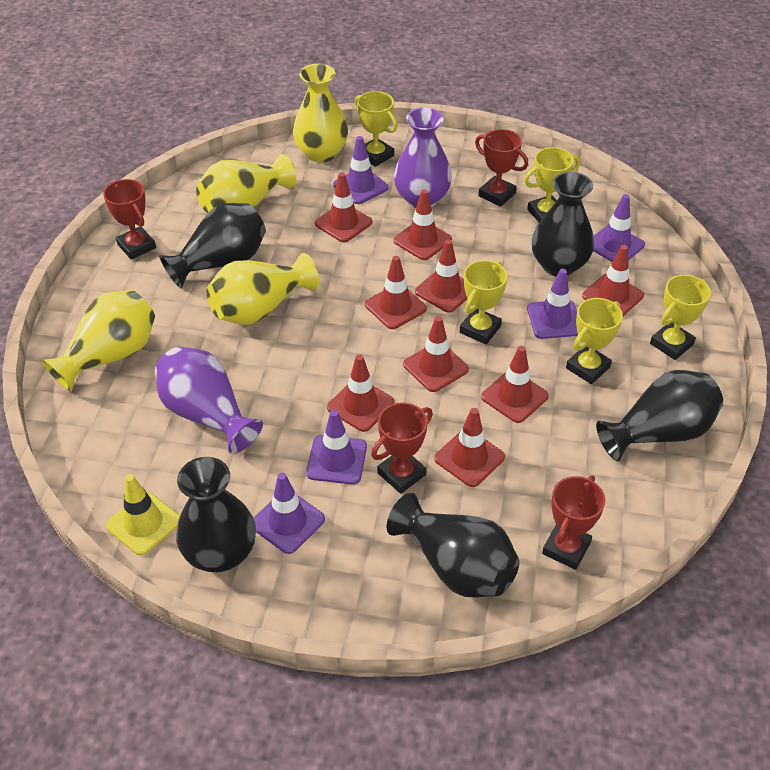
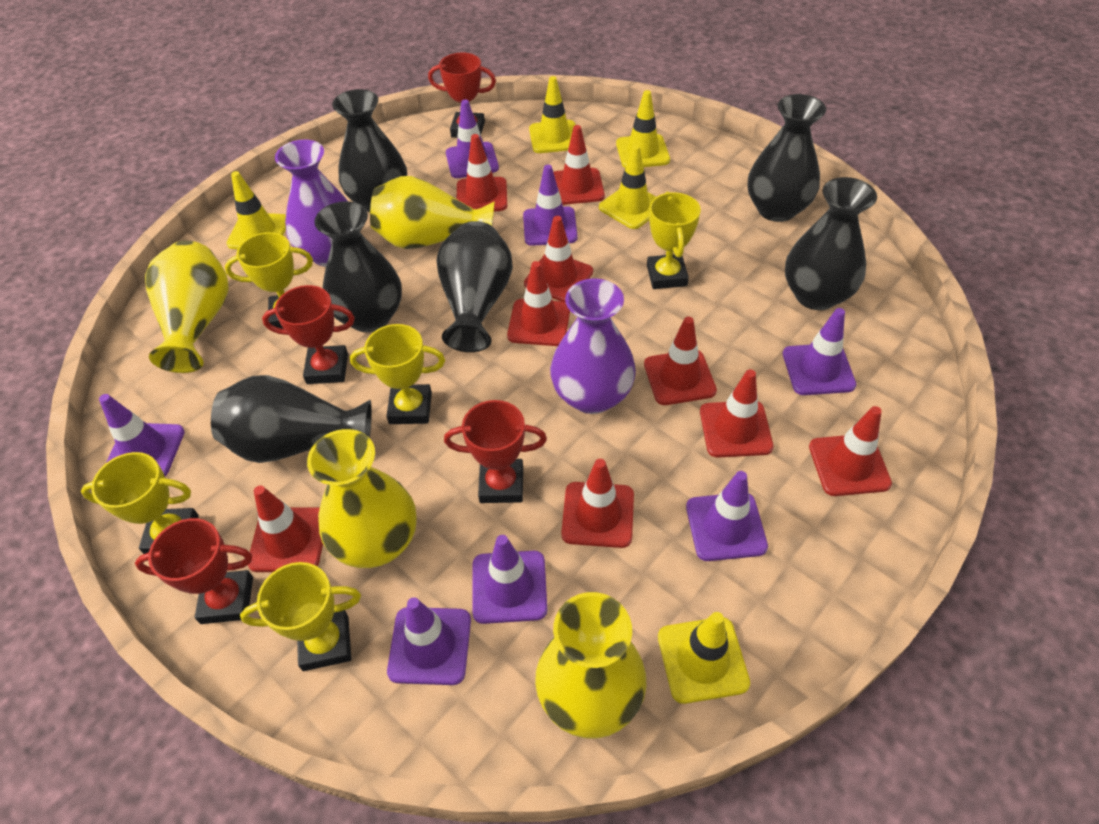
black vase: 5 -> 6
purple traffic cone: 5 -> 7
yellow traffic cone: 1 -> 5

